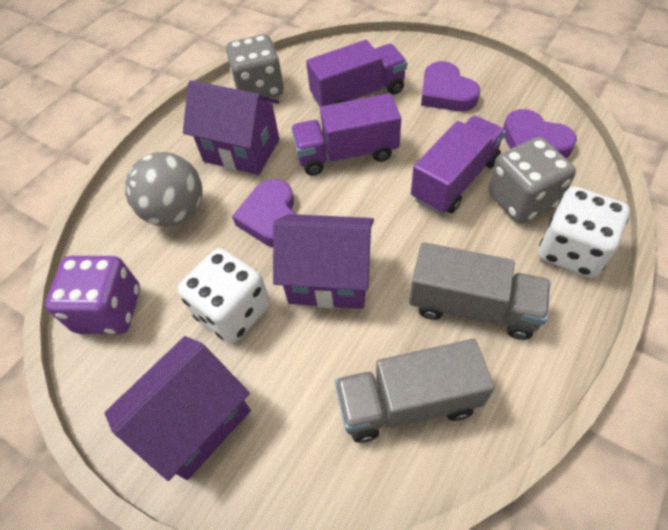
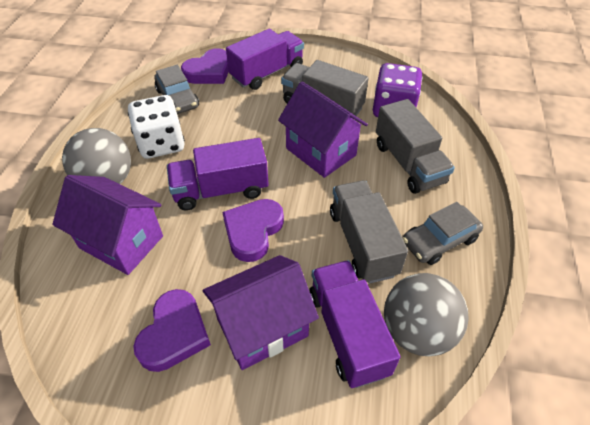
grey ball: 1 -> 2
grey car: 0 -> 2
grey dice: 2 -> 0
grey truck: 2 -> 3
white dice: 2 -> 1

